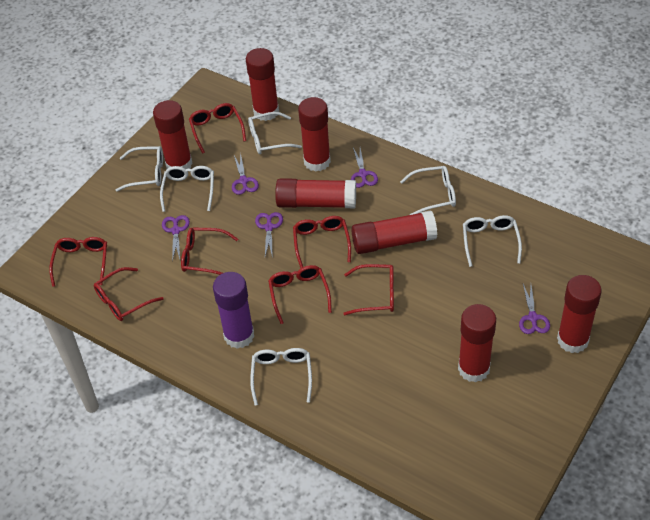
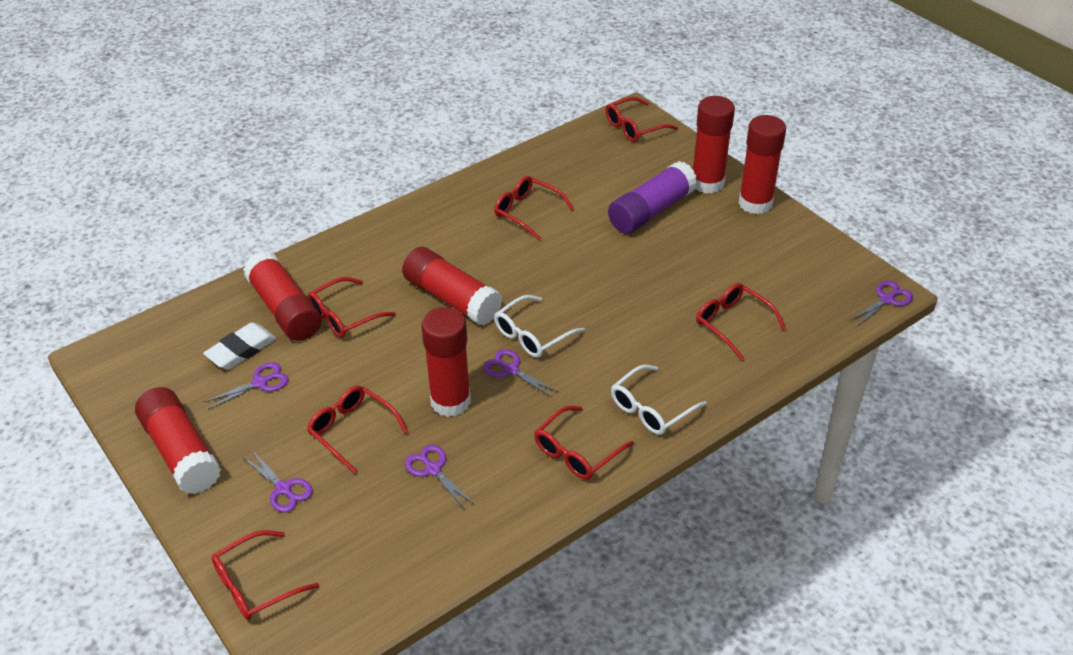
red glue stick: 7 -> 6
white eraser: 0 -> 1
white glasses: 6 -> 2

